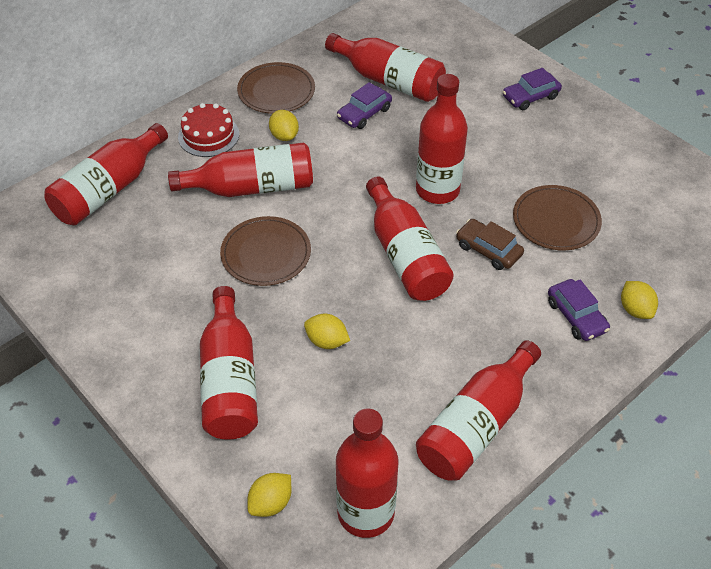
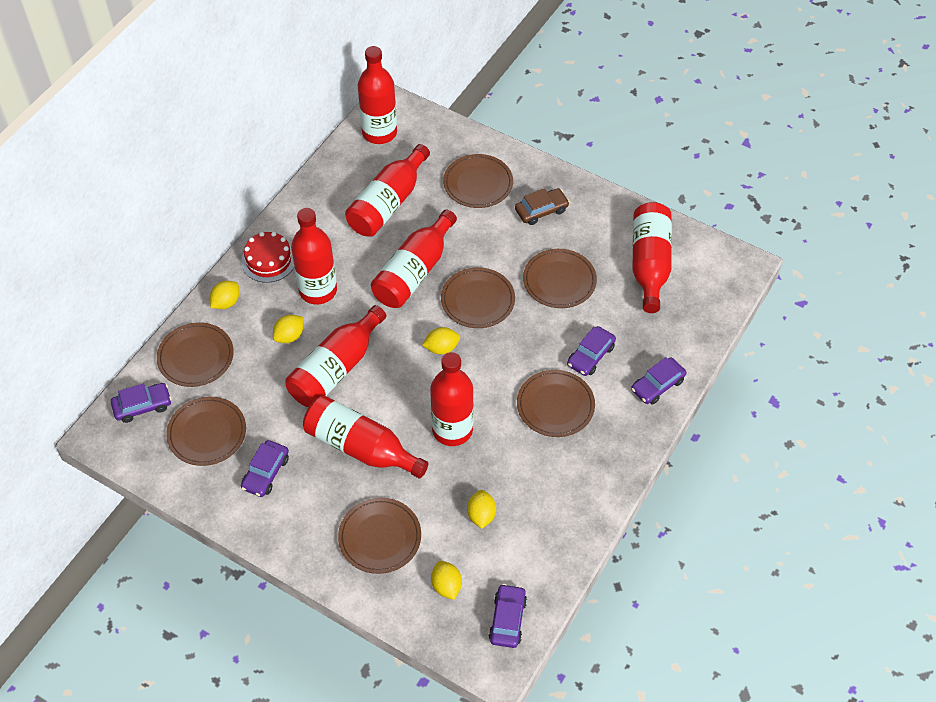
brown plate: 3 -> 7
purple car: 3 -> 5
yellow lemon: 4 -> 5

